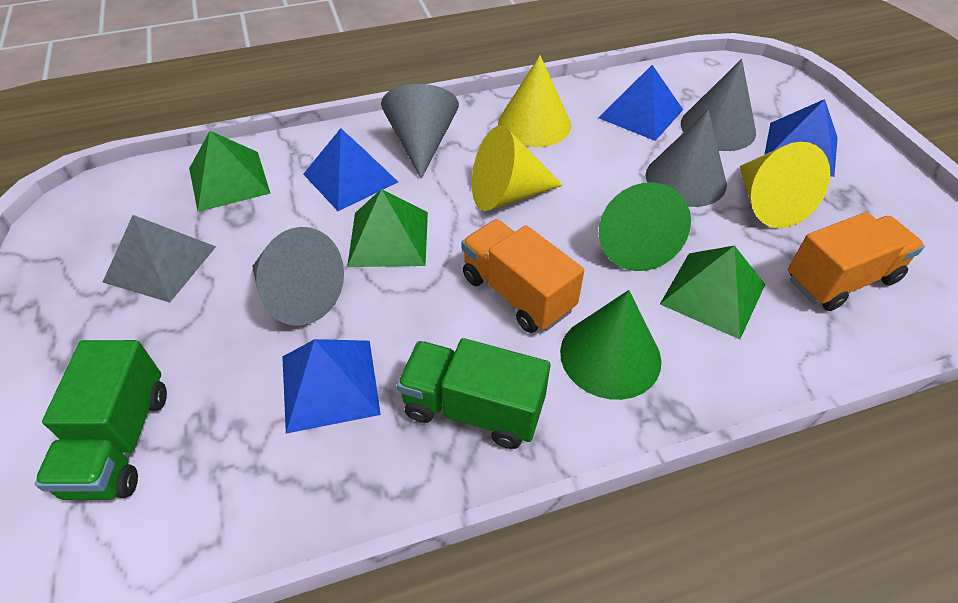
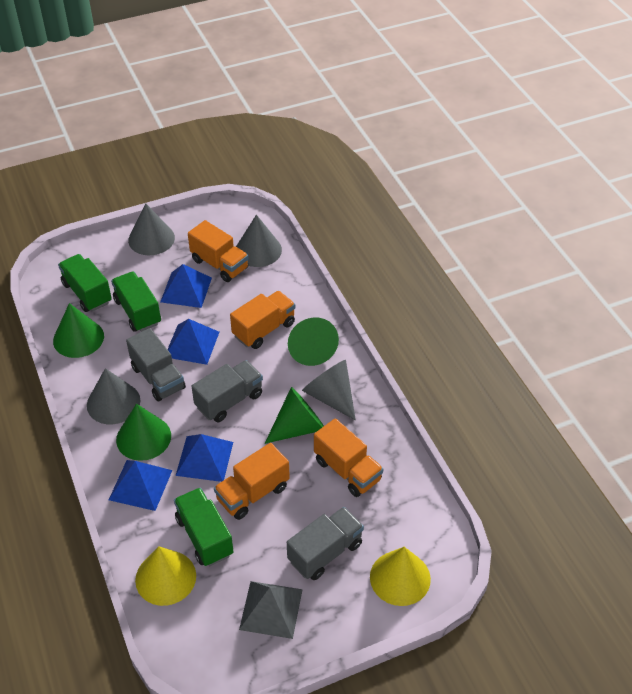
green cone: 2 -> 4
green pyramid: 3 -> 0
green truck: 2 -> 3
grey truck: 0 -> 3
orange truck: 2 -> 4
yellow cone: 3 -> 2

